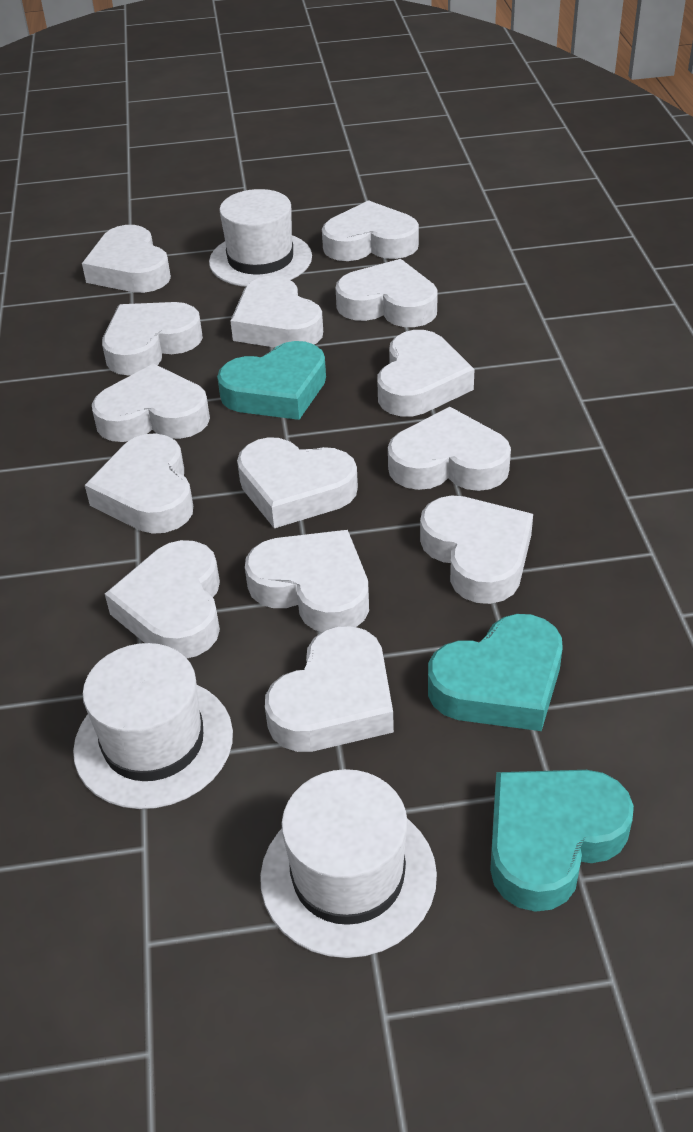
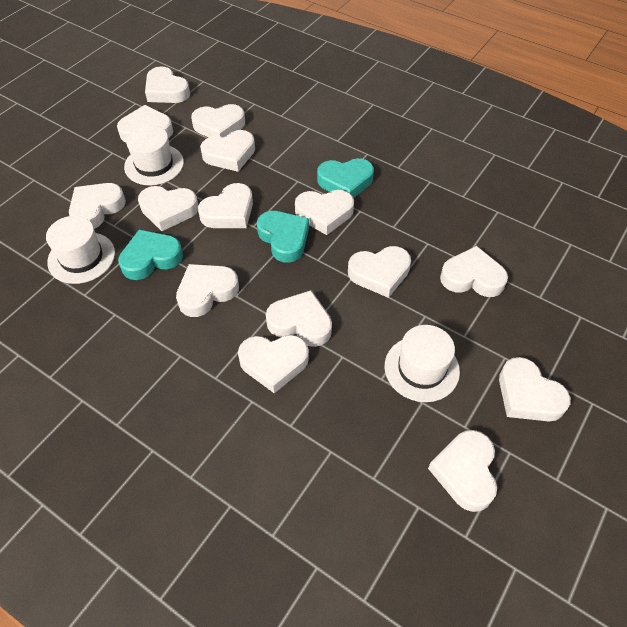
white heart: 14 -> 15

